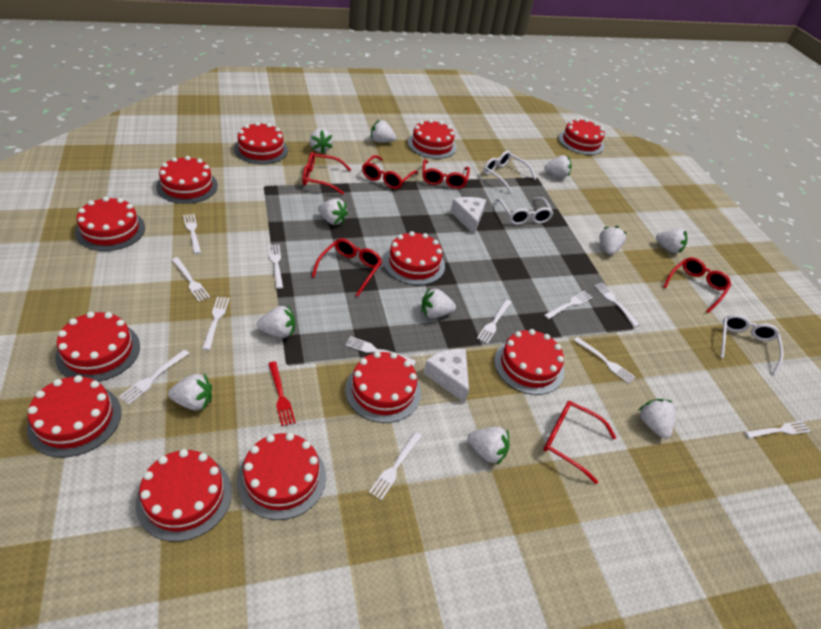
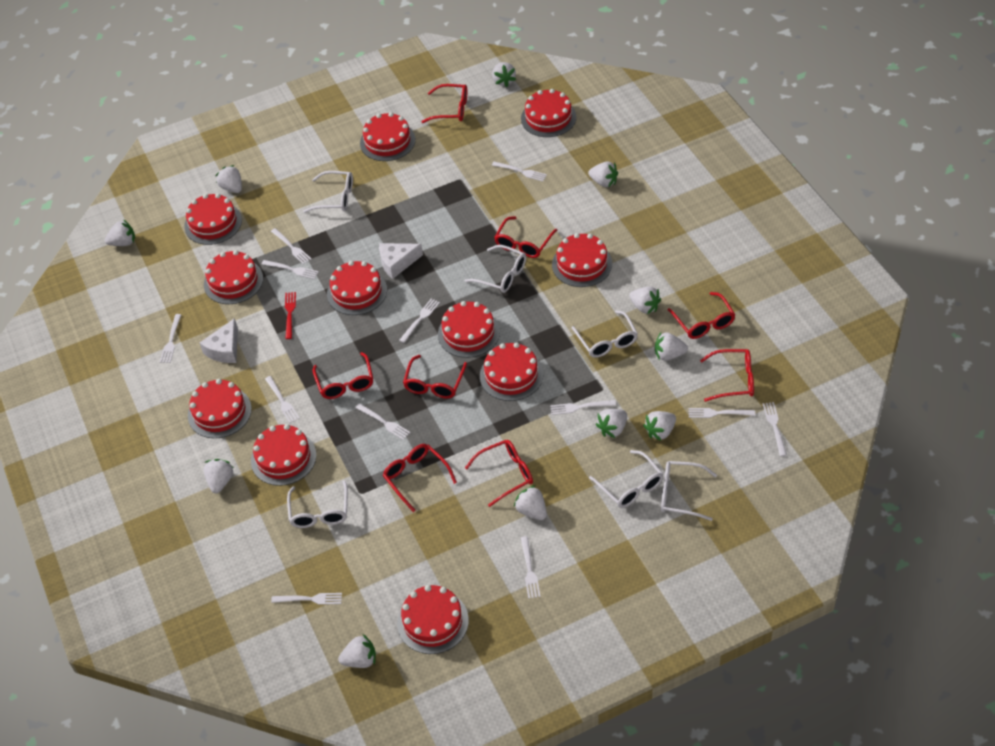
red cake: 12 -> 11
red glasses: 6 -> 8
white glasses: 3 -> 6

